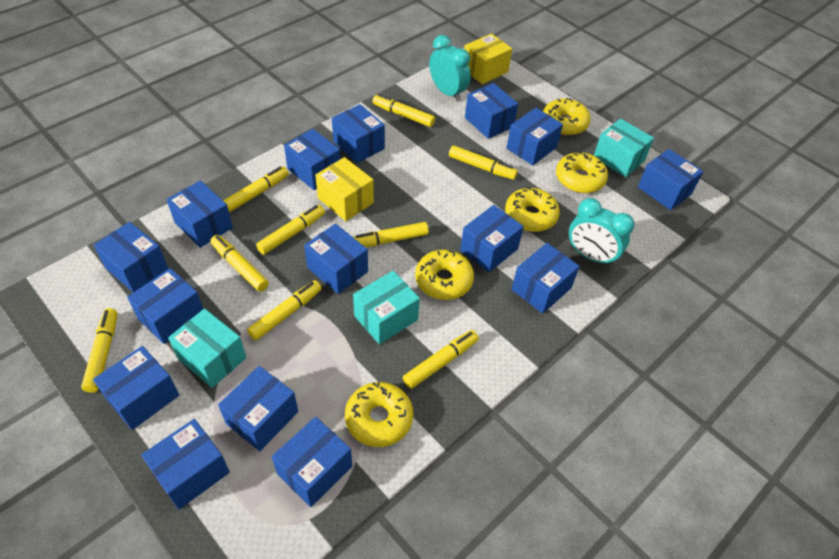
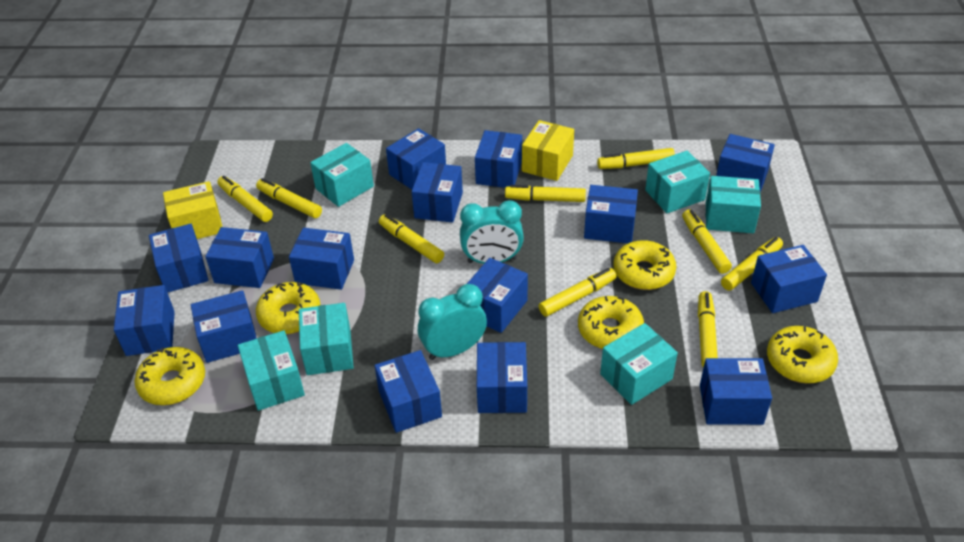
turquoise box: 3 -> 6

